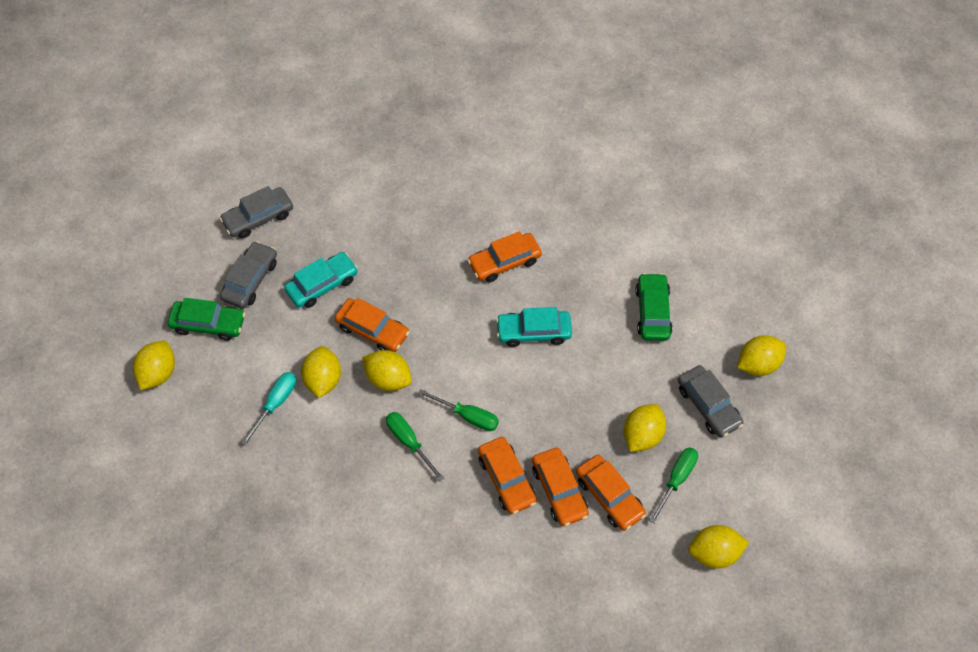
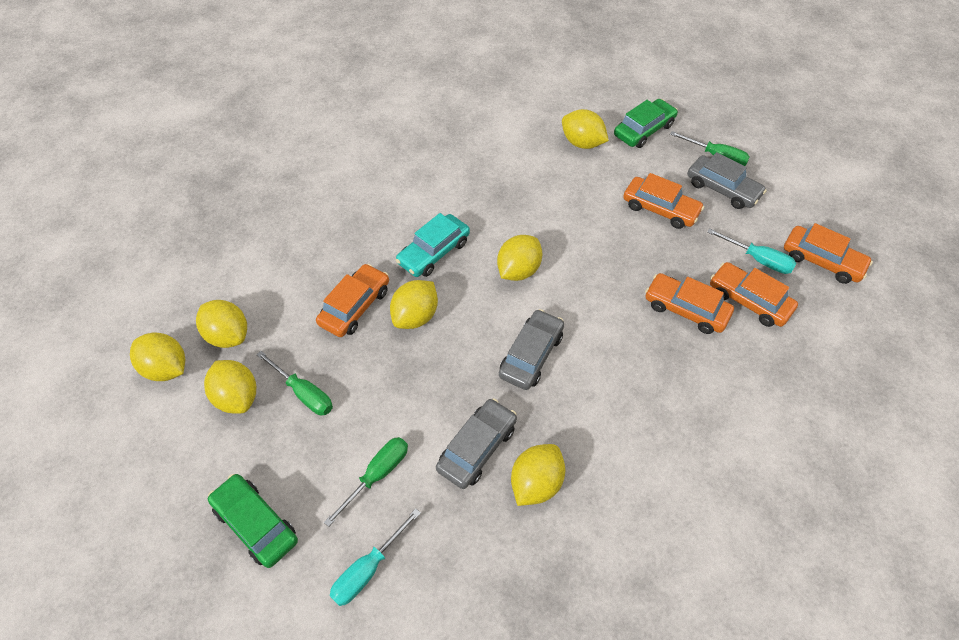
turquoise car: 2 -> 1
turquoise screwdriver: 1 -> 2
yellow lemon: 6 -> 7

